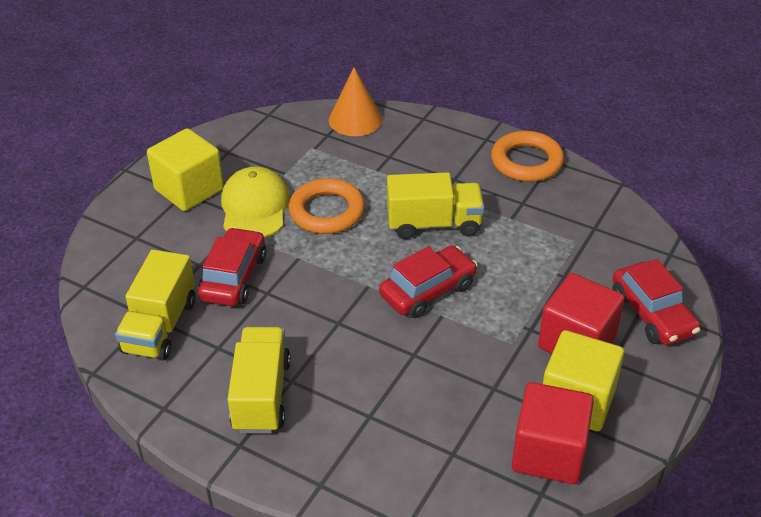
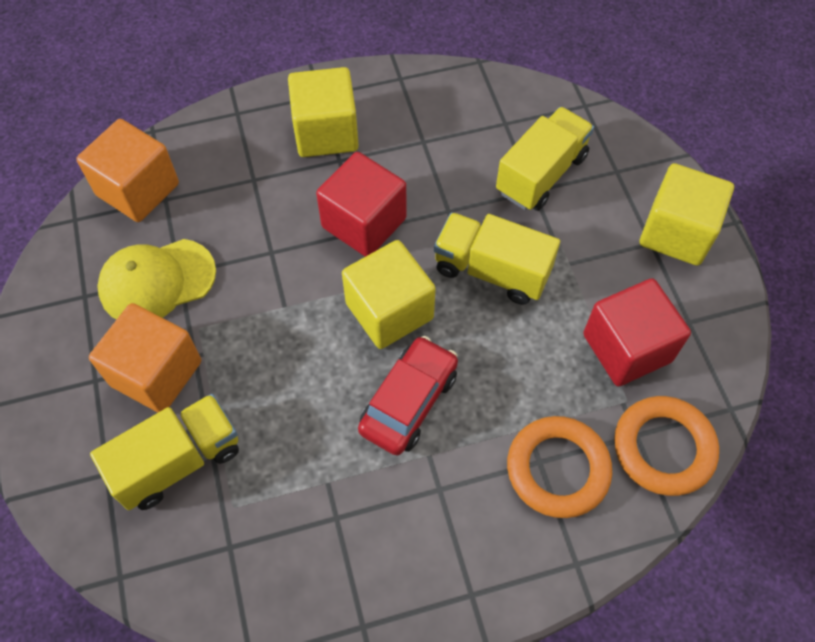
orange cone: 1 -> 0
orange cube: 0 -> 2
red car: 3 -> 1
yellow cube: 2 -> 3

